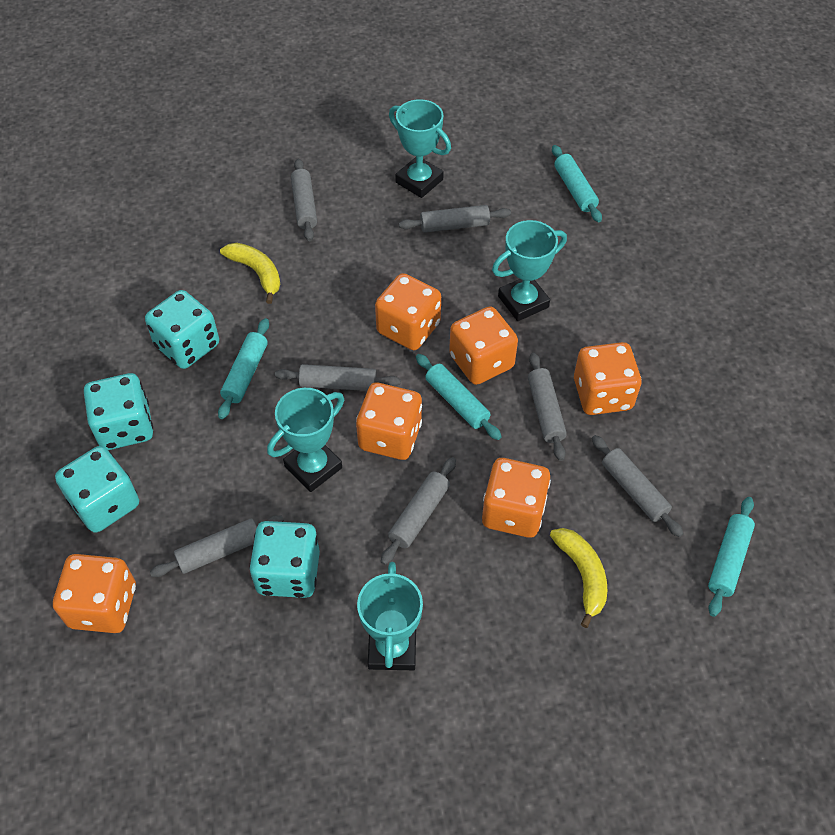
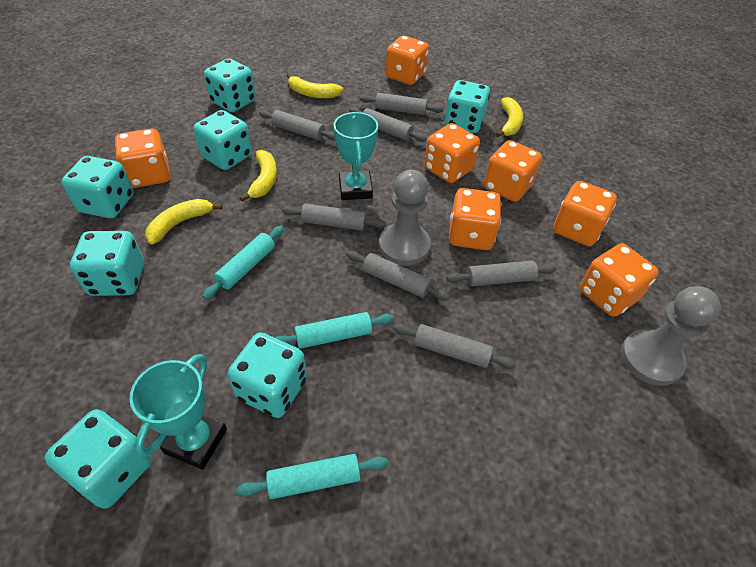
grey pawn: 0 -> 2
orange dice: 6 -> 7
turquoise dice: 4 -> 7
turquoise rolling pin: 4 -> 3
turquoise trophy: 4 -> 2
yellow banana: 2 -> 4

